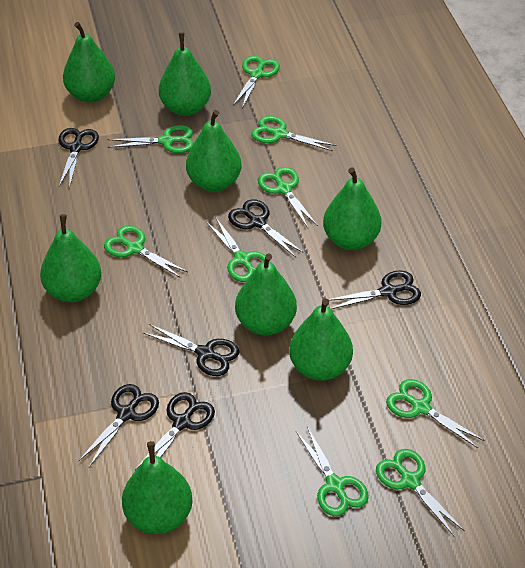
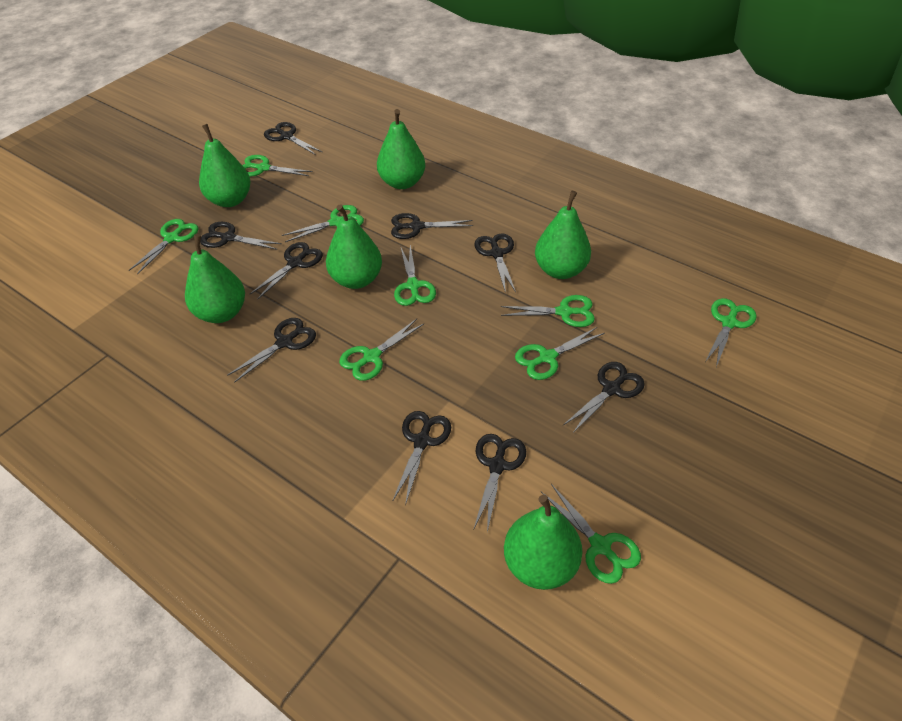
black scissors: 6 -> 9
green pear: 8 -> 6

